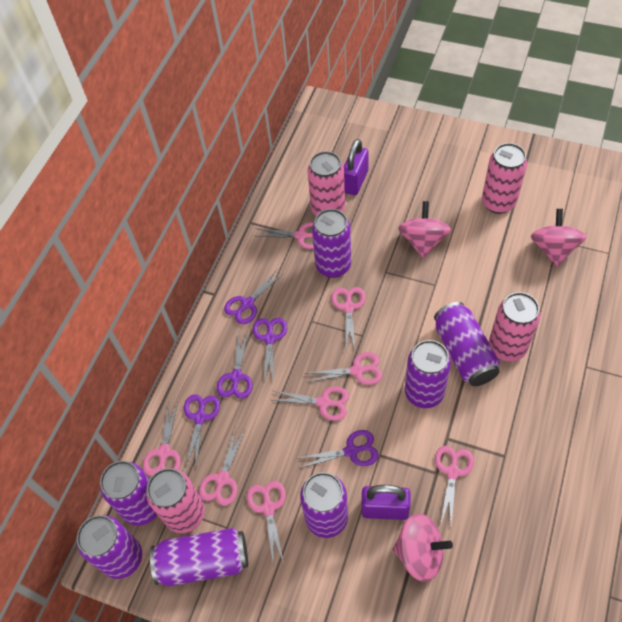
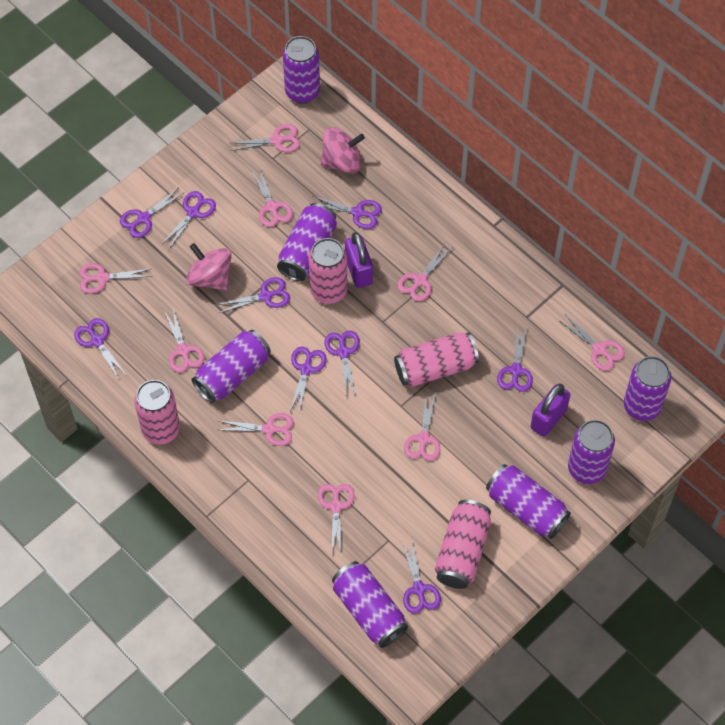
pink scissors: 8 -> 9
pink spinning top: 3 -> 2
purple scissors: 5 -> 9

